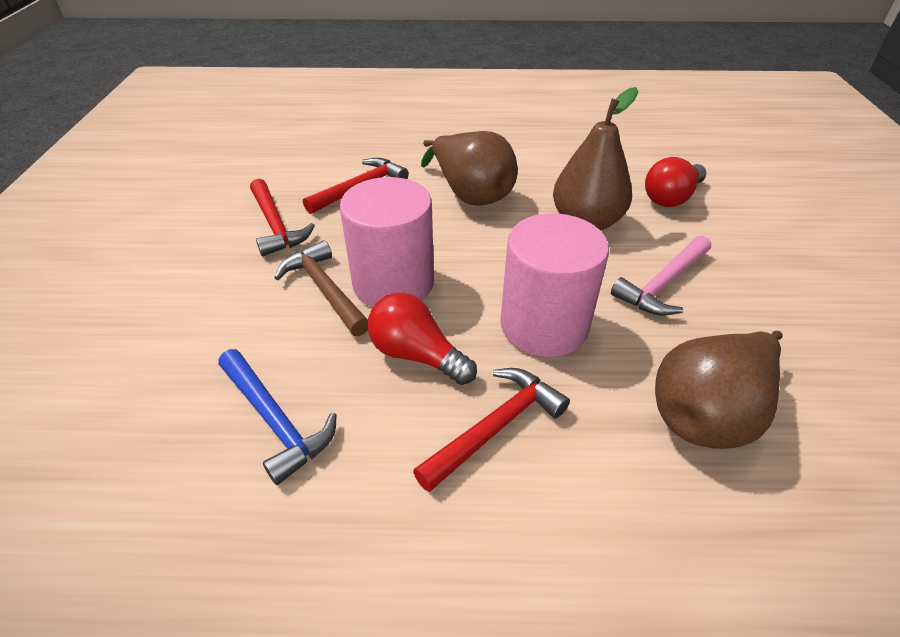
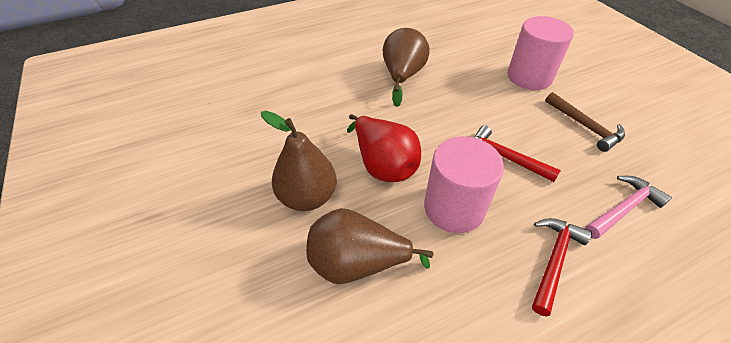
blue hammer: 1 -> 0
red hammer: 3 -> 2
red light bulb: 2 -> 0
red pear: 0 -> 1

